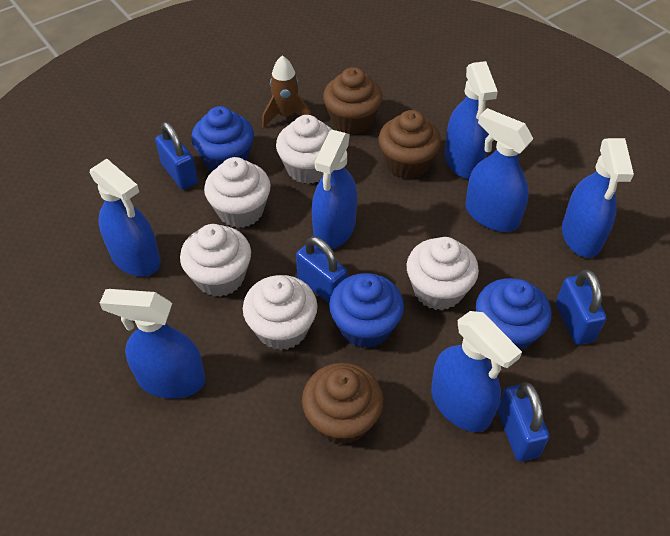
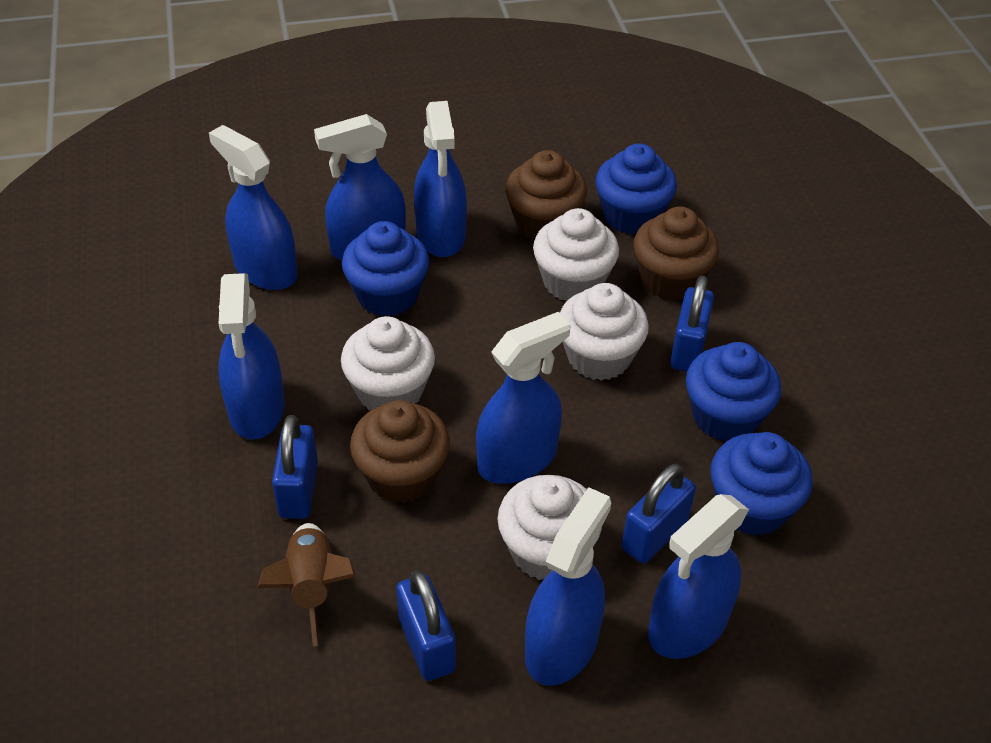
blue cupcake: 3 -> 4
white cupcake: 5 -> 4

